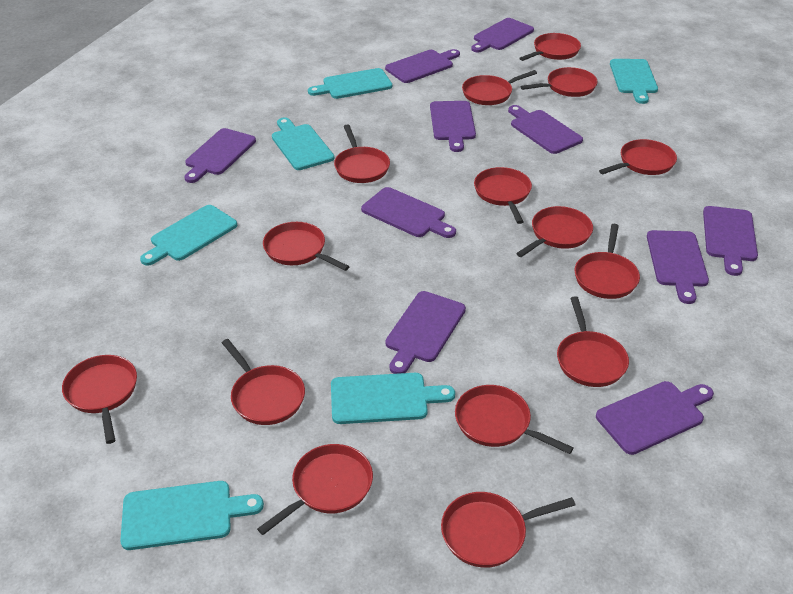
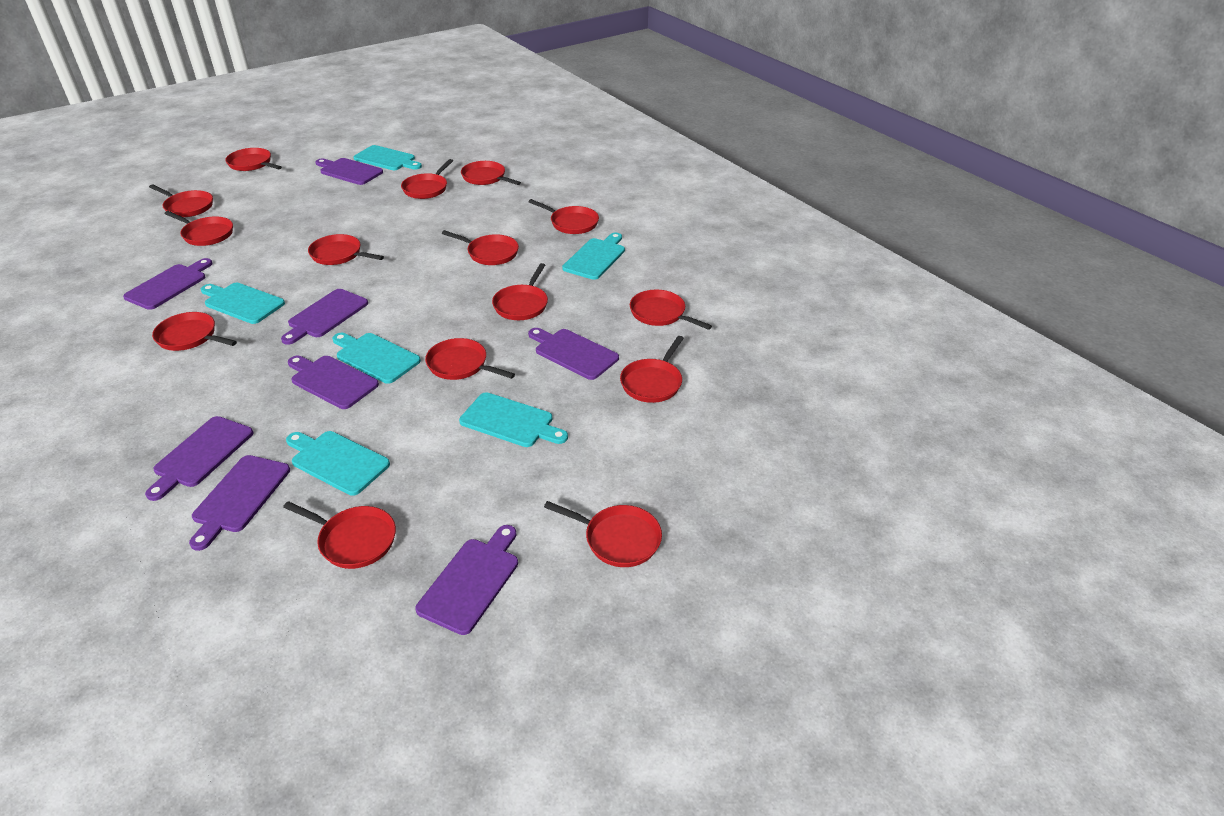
purple cutting board: 10 -> 8

